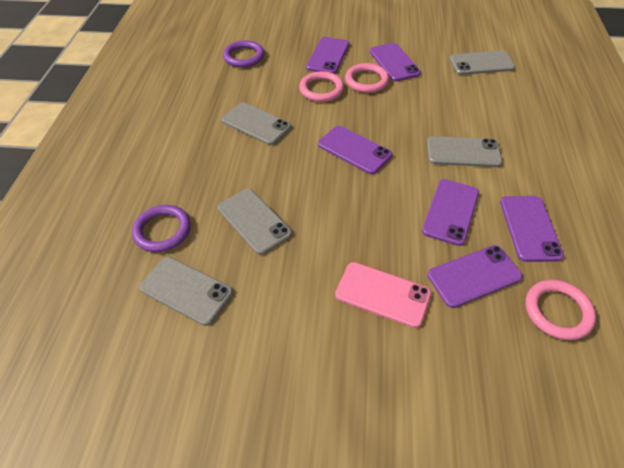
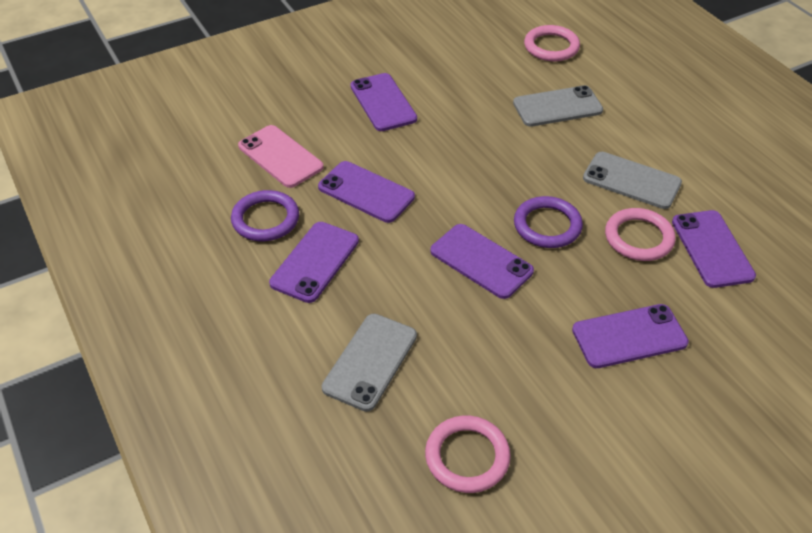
grey phone: 5 -> 3

